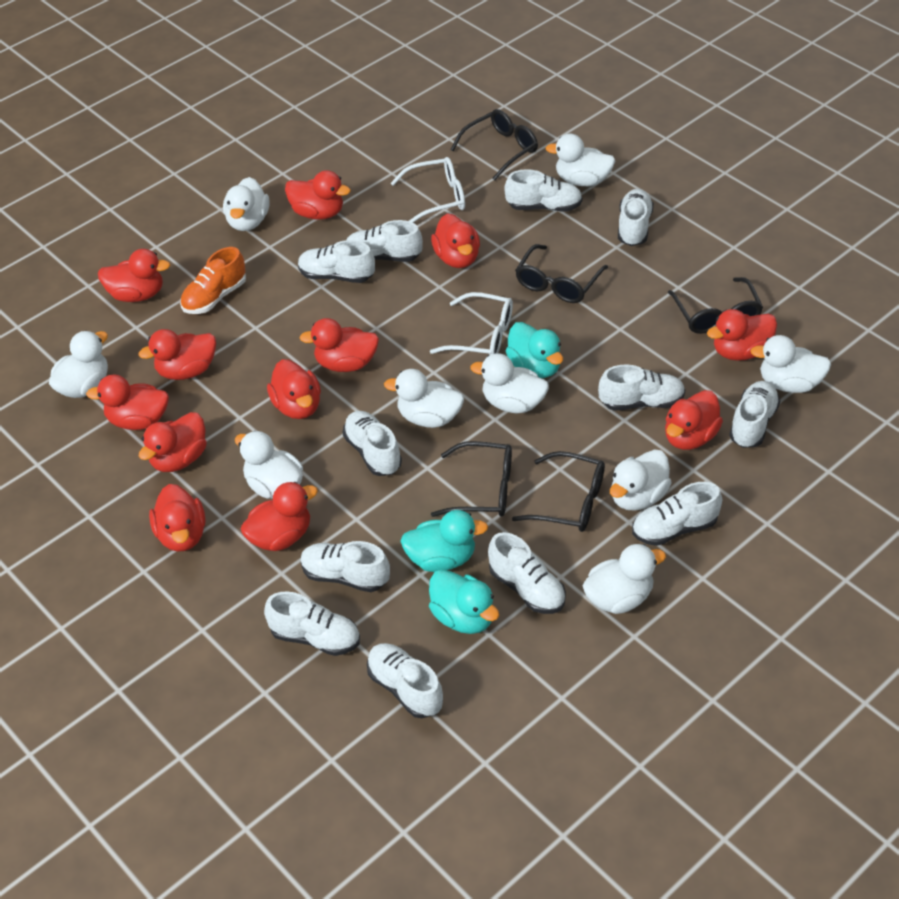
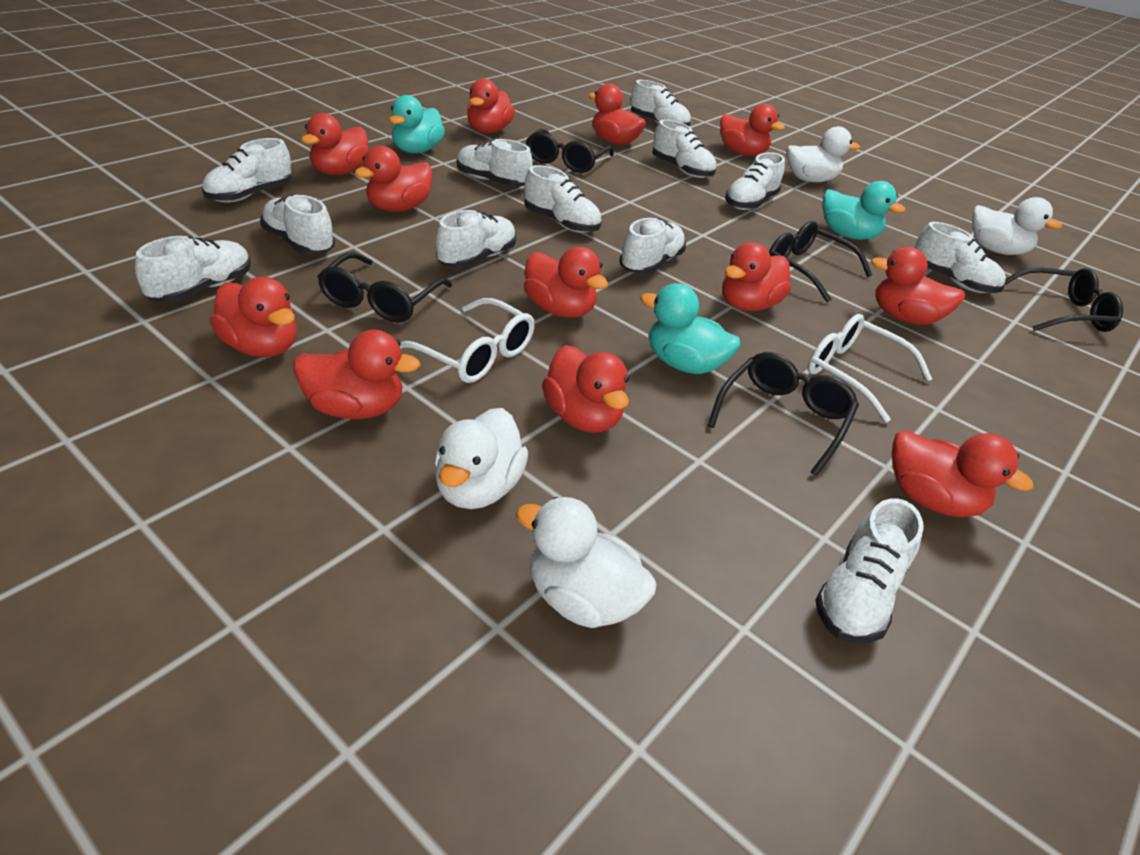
orange shoe: 1 -> 0
white duck: 9 -> 4

